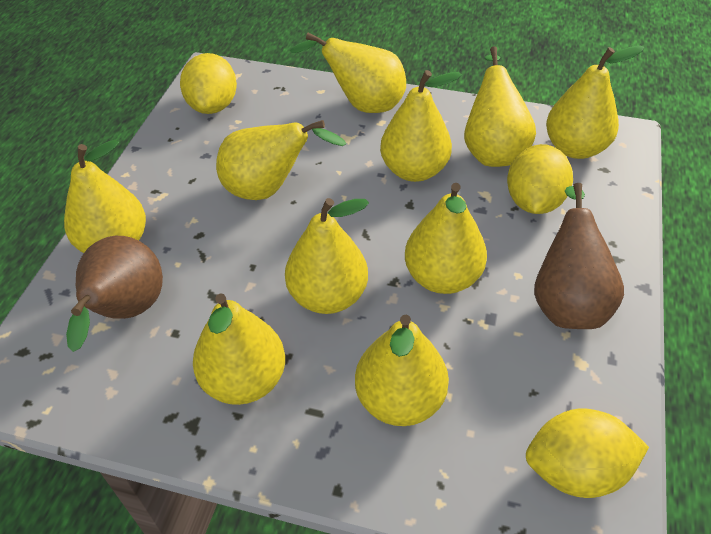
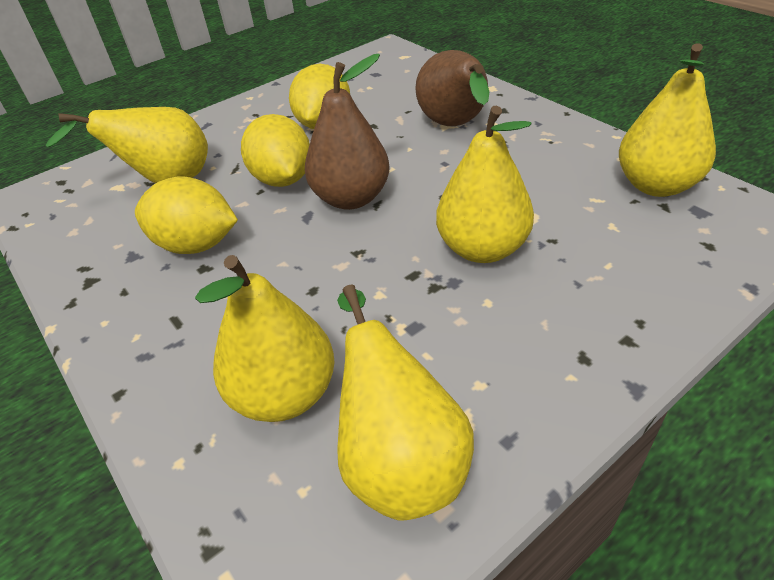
yellow pear: 10 -> 5

